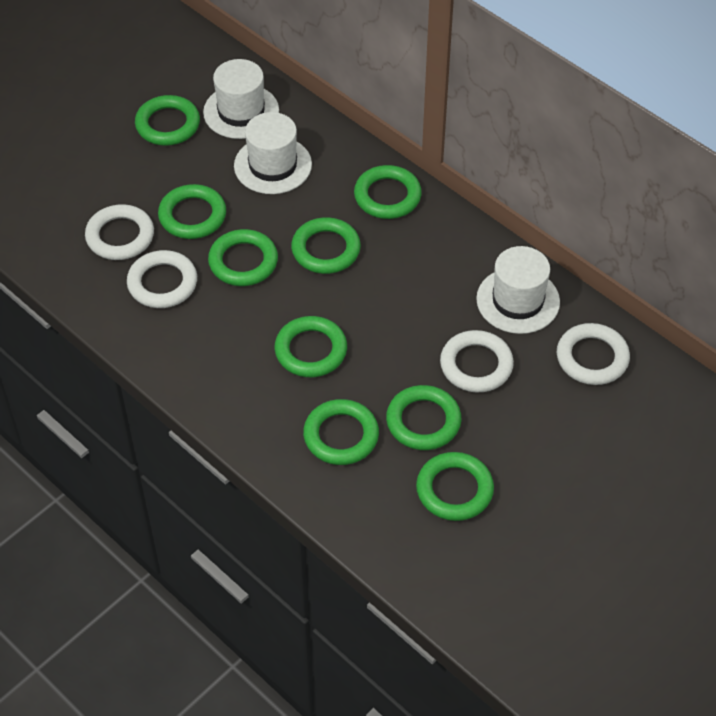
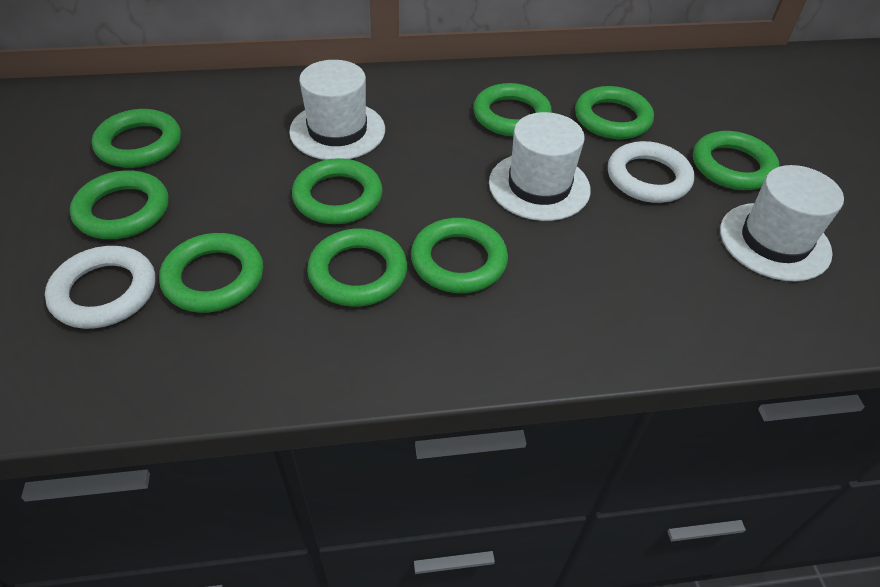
white ring: 4 -> 2

